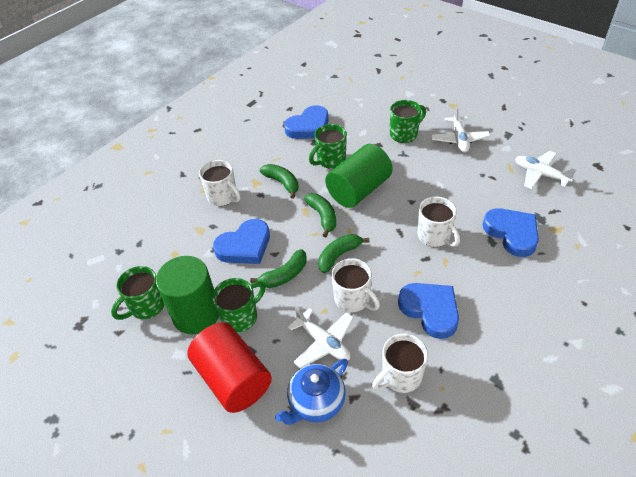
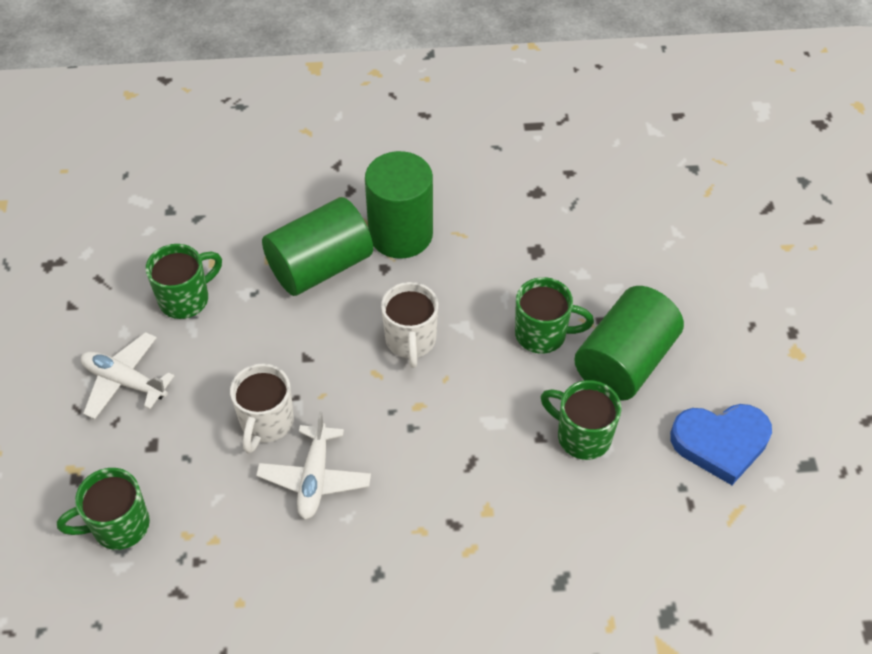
blue heart: 4 -> 1
blue teapot: 1 -> 0
green banana: 4 -> 0
green cylinder: 2 -> 3
red cylinder: 1 -> 0
white mug: 4 -> 2
white plane: 3 -> 2

